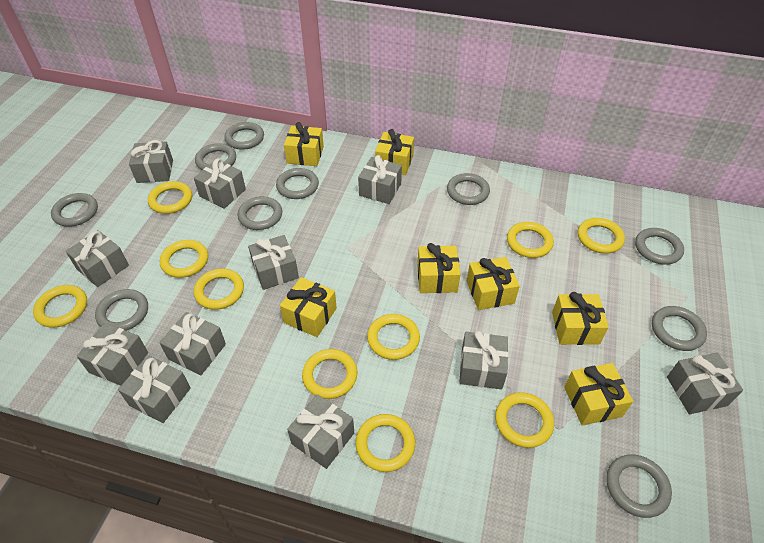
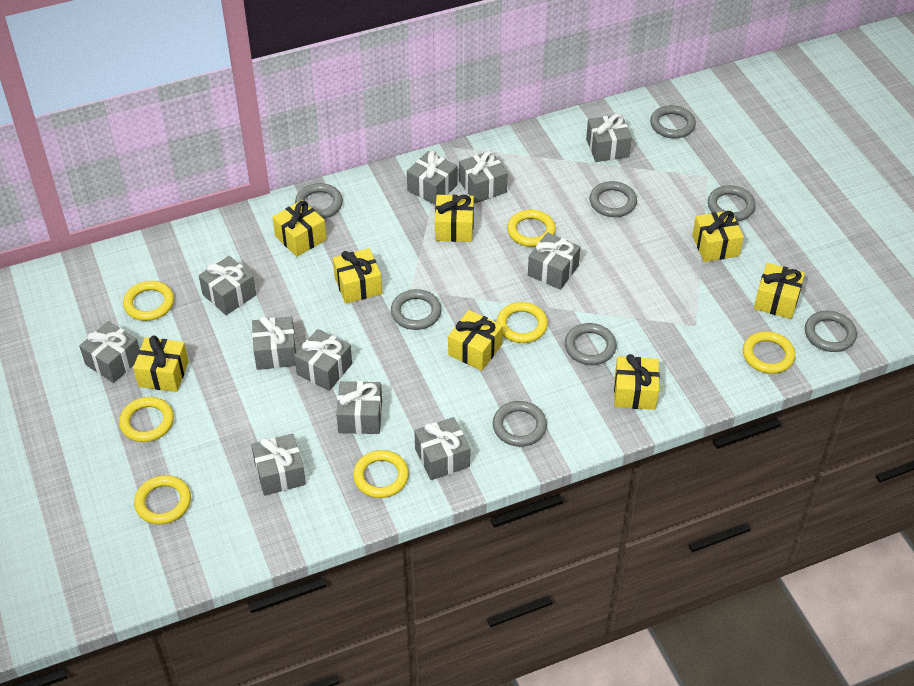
grey ring: 10 -> 8
yellow gift: 7 -> 8
yellow ring: 10 -> 7

